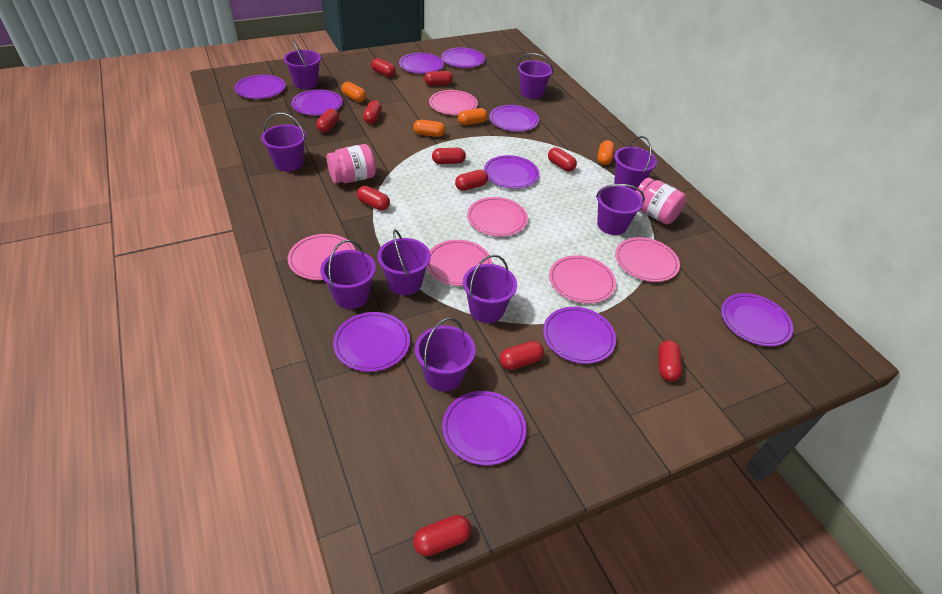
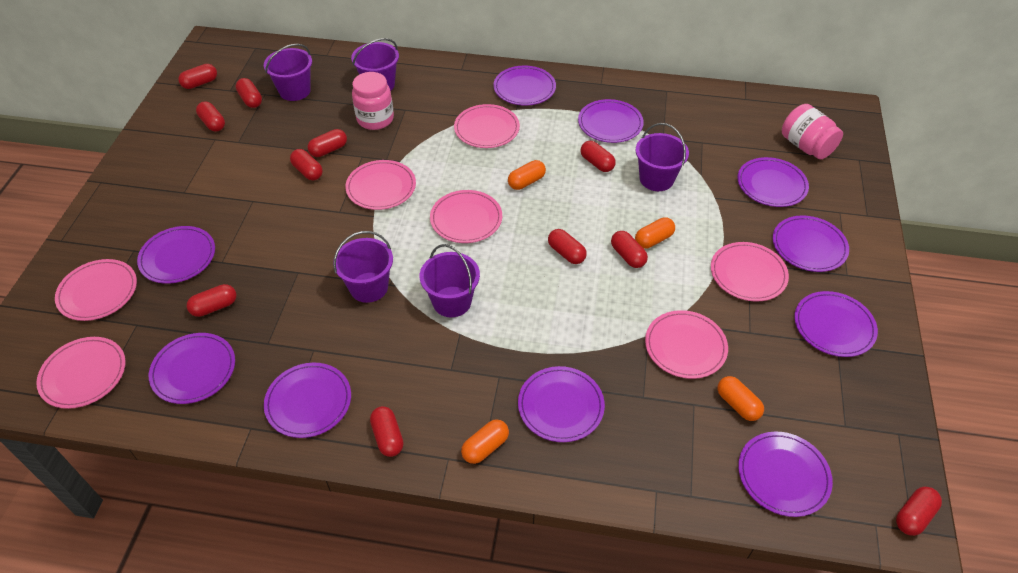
pink plate: 6 -> 7
purple bucket: 9 -> 5

